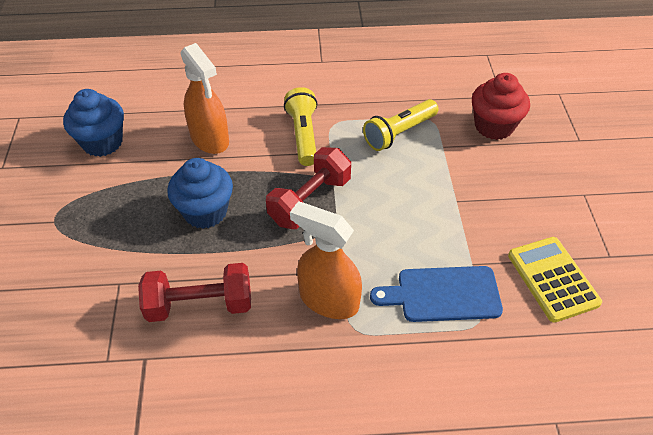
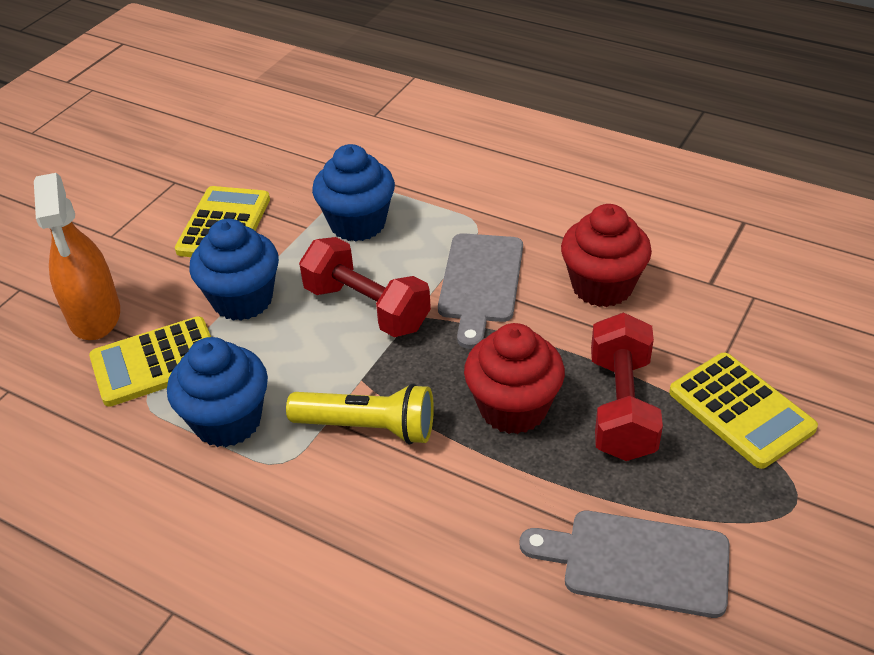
blue cupcake: 2 -> 3
blue cutting board: 1 -> 0
grey cutting board: 0 -> 2
orange spray bottle: 2 -> 1
red cupcake: 1 -> 2
yellow calculator: 1 -> 3
yellow flashlight: 2 -> 1

